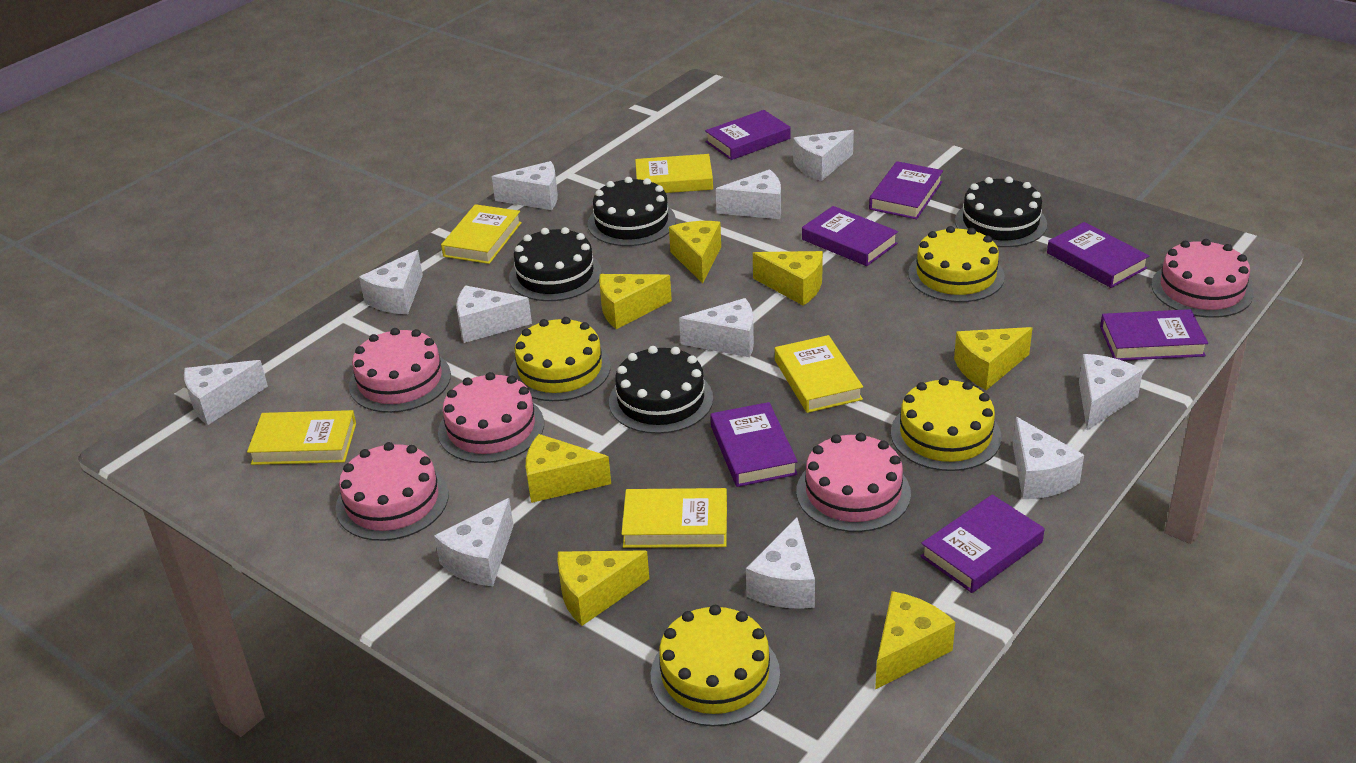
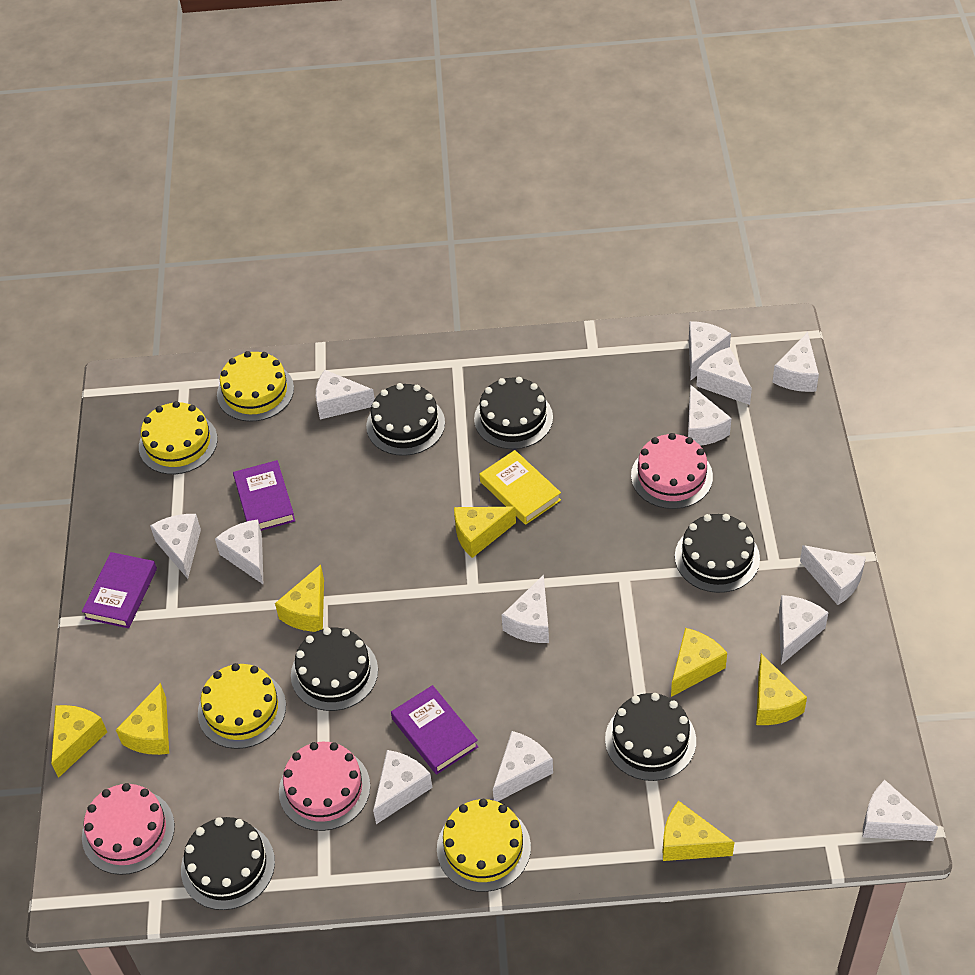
black cake: 4 -> 6
pink cake: 5 -> 3
purple book: 7 -> 3
white cheese: 11 -> 13
yellow book: 5 -> 1

